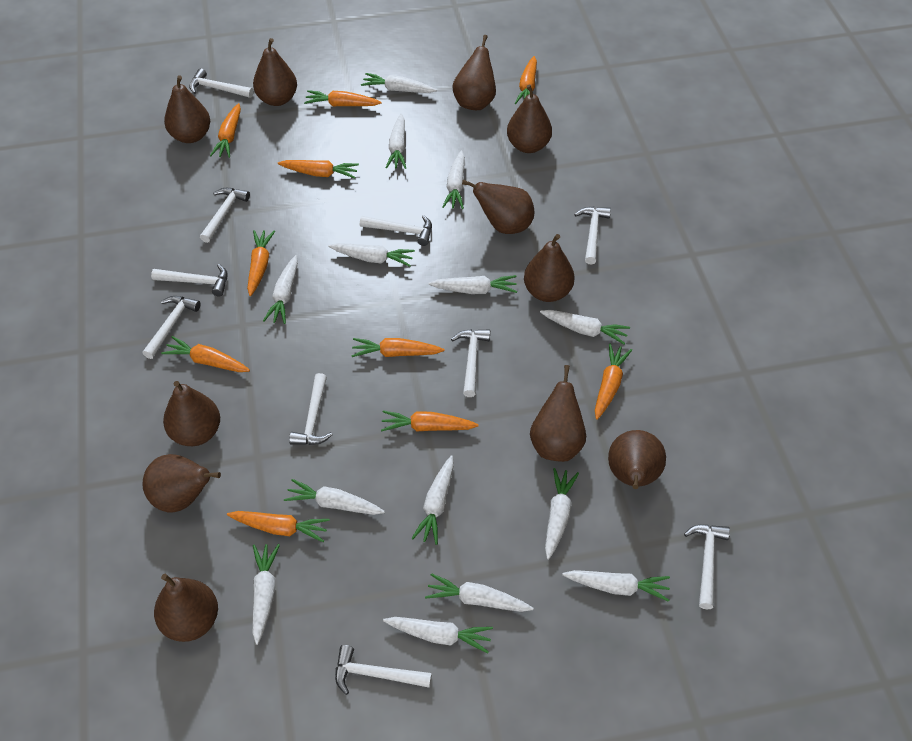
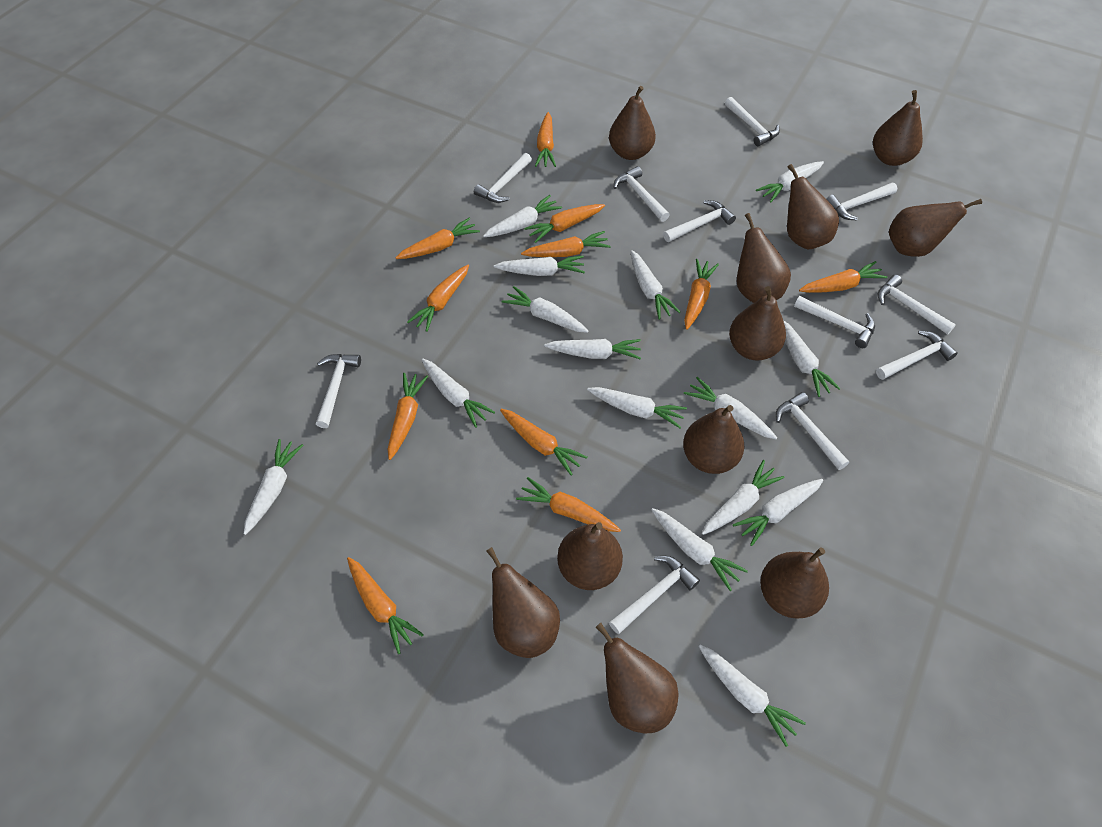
orange carrot: 10 -> 11
white carrot: 14 -> 15
white hammer: 10 -> 11

